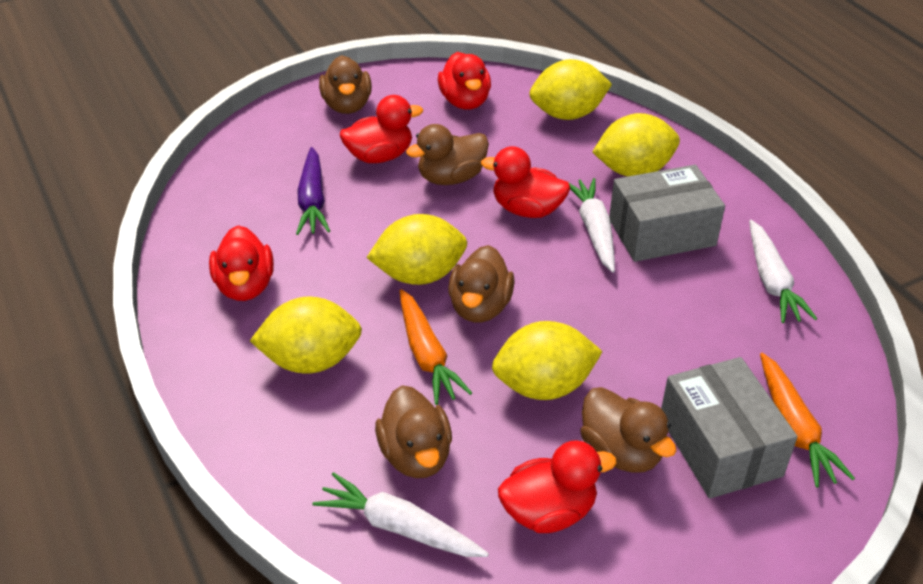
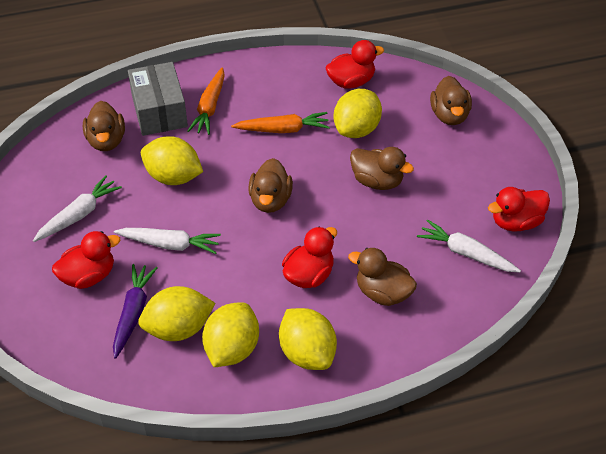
grey box: 2 -> 1
red duck: 5 -> 4

